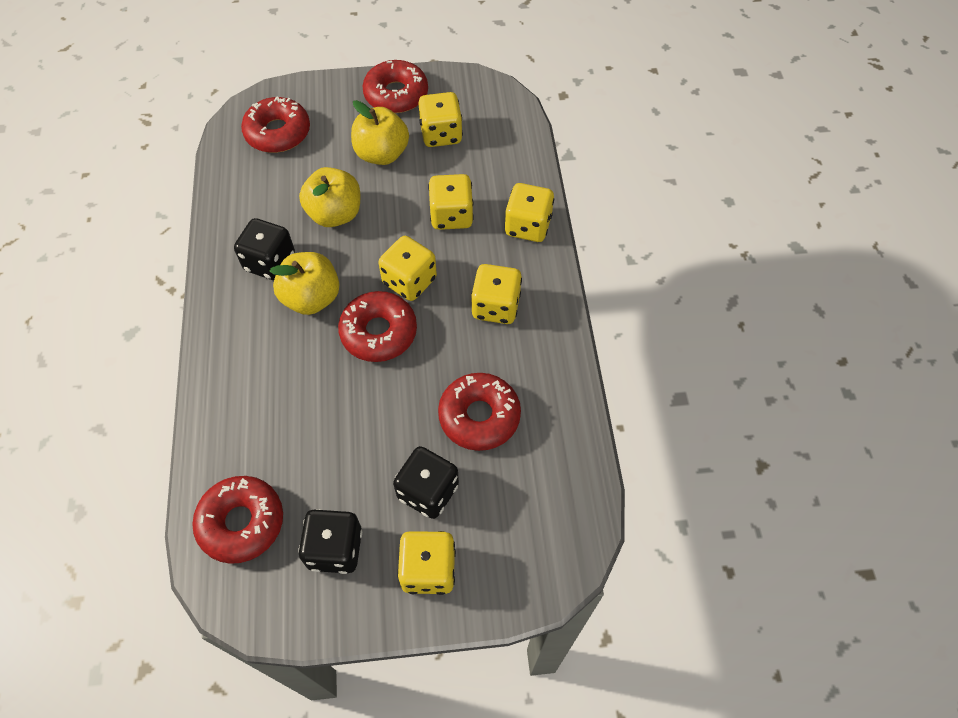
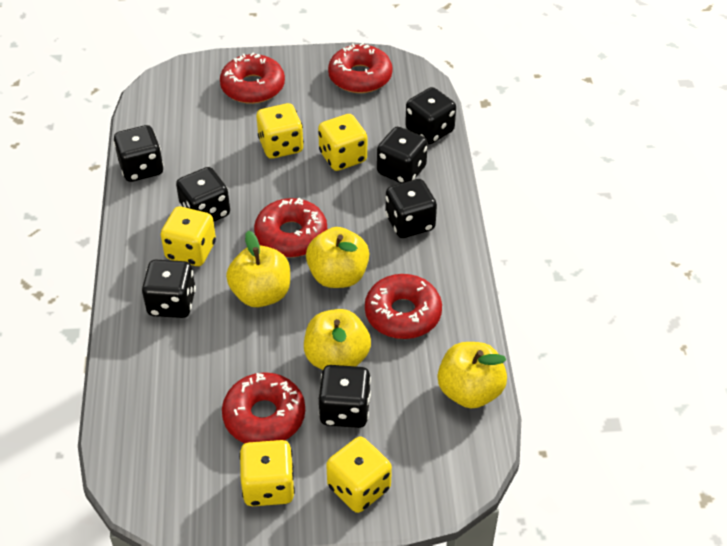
black dice: 3 -> 7
yellow apple: 3 -> 4
yellow dice: 6 -> 5

